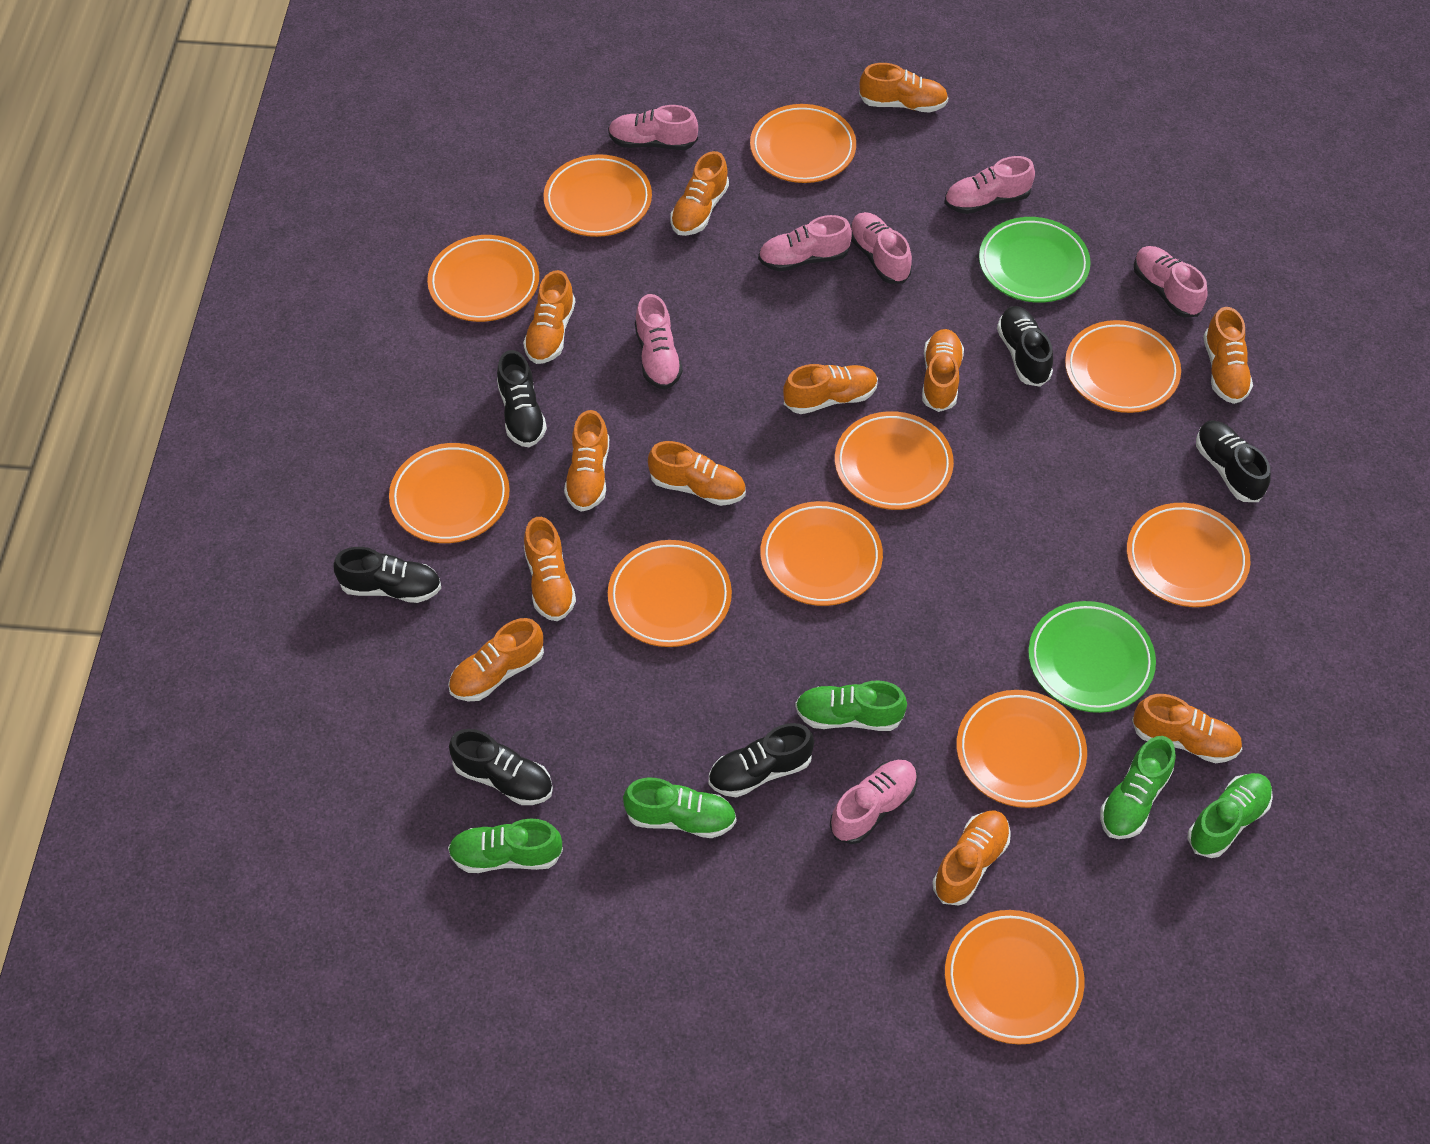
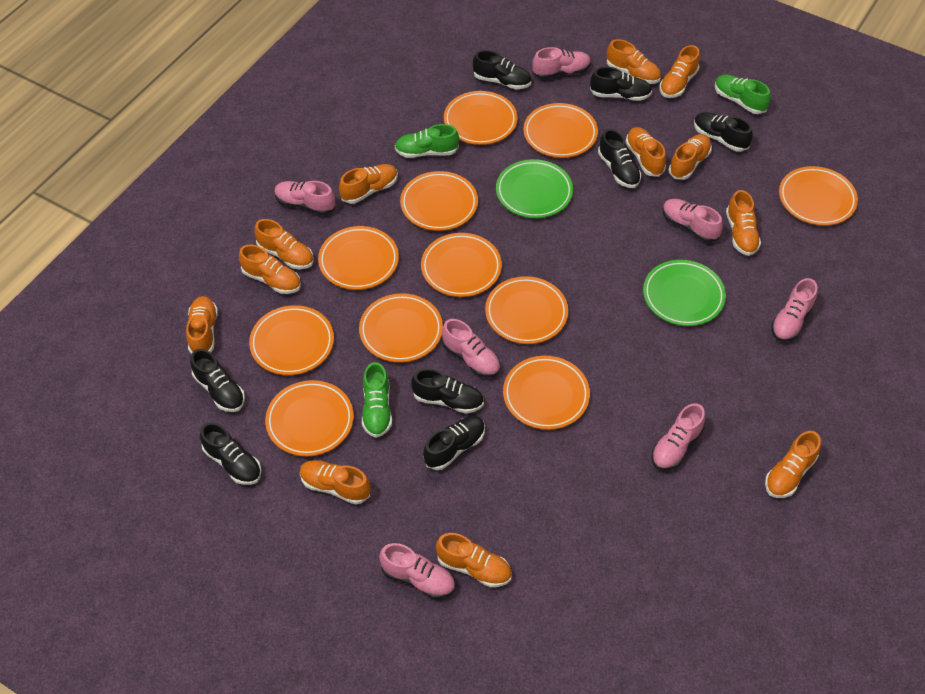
black shoe: 6 -> 8
green shoe: 5 -> 3

